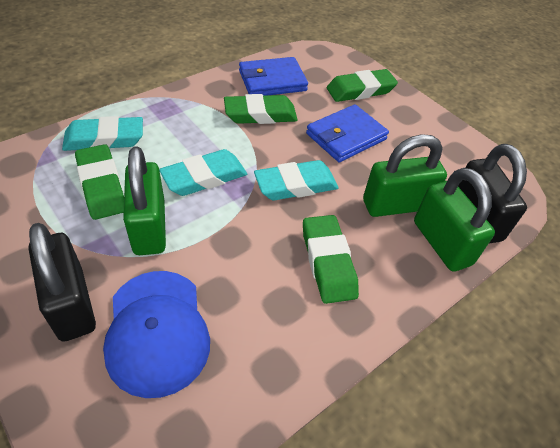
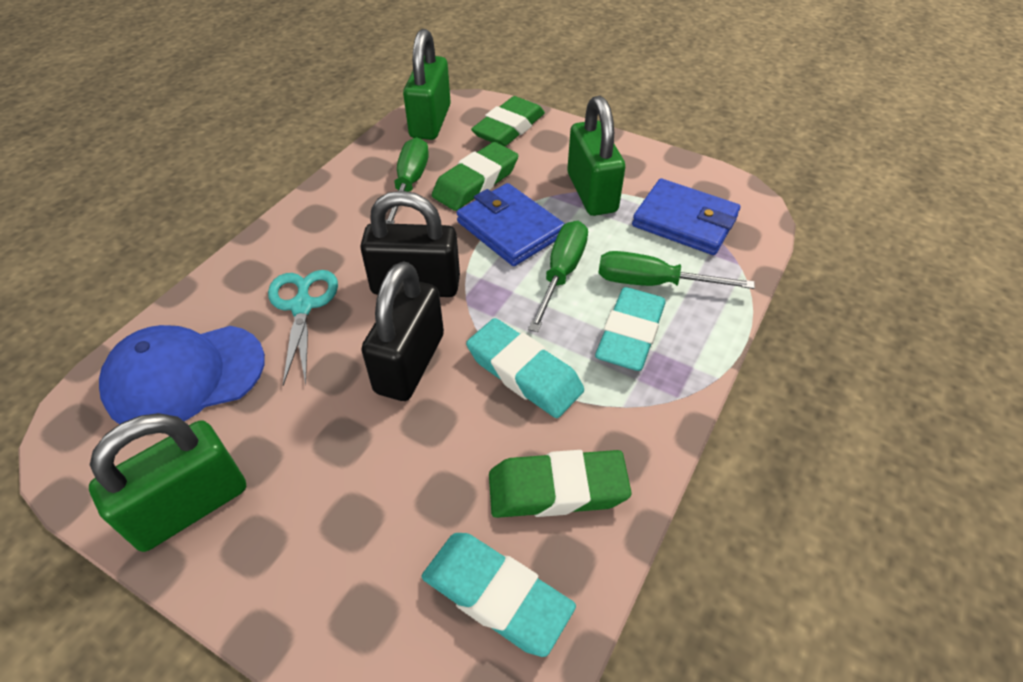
green eraser: 4 -> 3
green screwdriver: 0 -> 3
turquoise scissors: 0 -> 1

